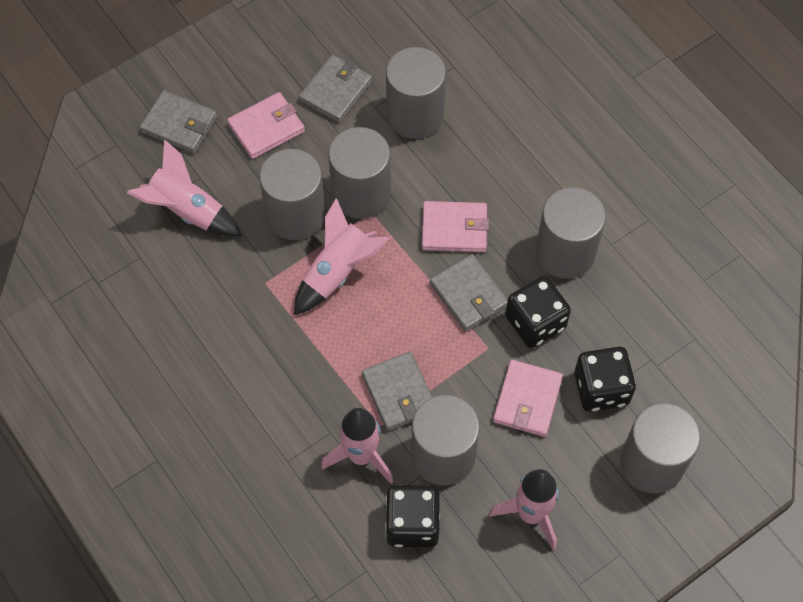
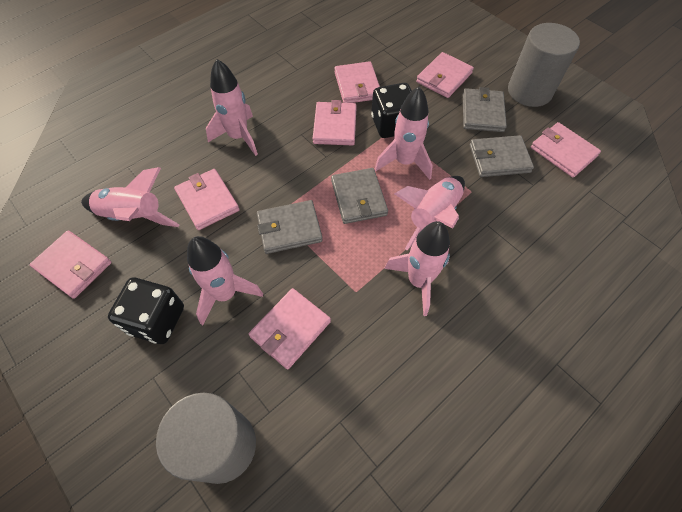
black dice: 3 -> 2
grey cylinder: 6 -> 2
pink rocket: 4 -> 6
pink wallet: 3 -> 7

